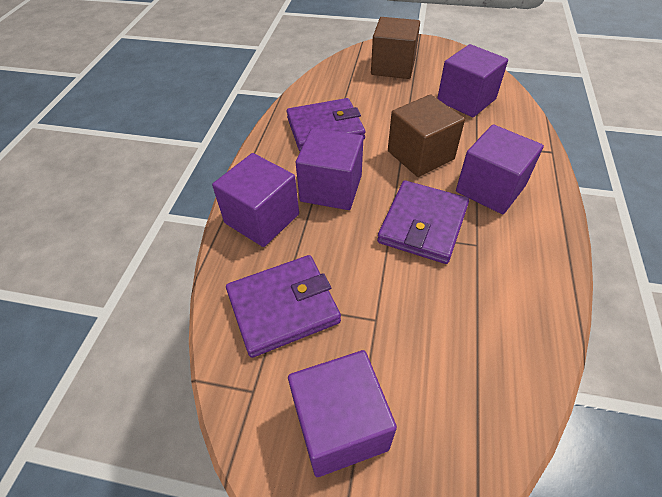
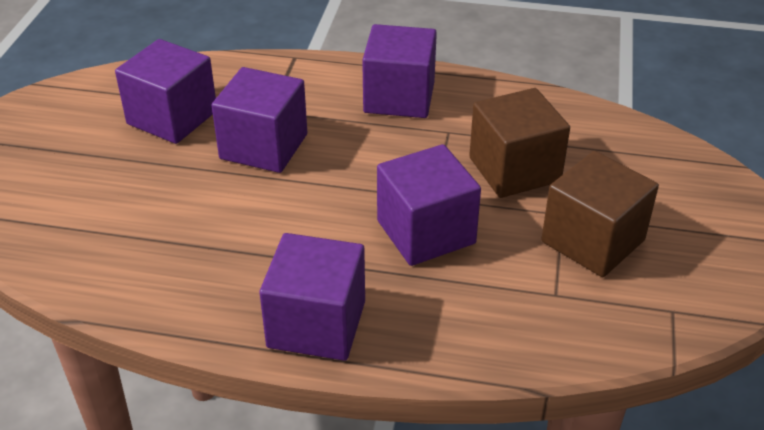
purple wallet: 3 -> 0

